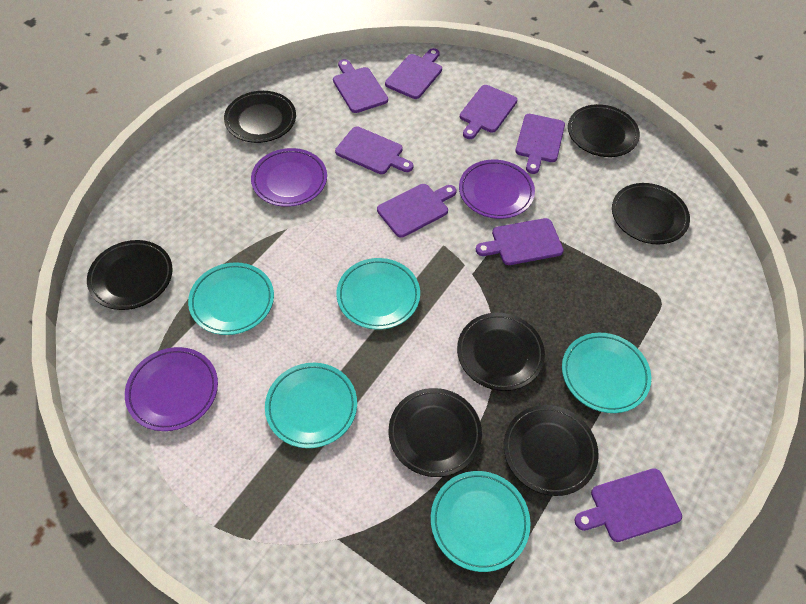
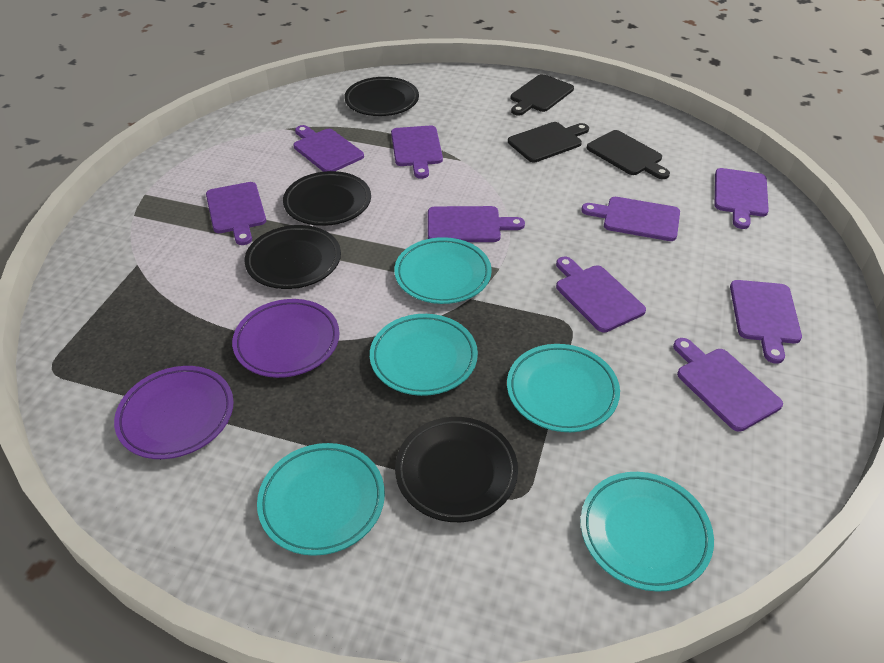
black cutting board: 0 -> 3
black plate: 7 -> 4
purple cutting board: 8 -> 9
purple plate: 3 -> 2

